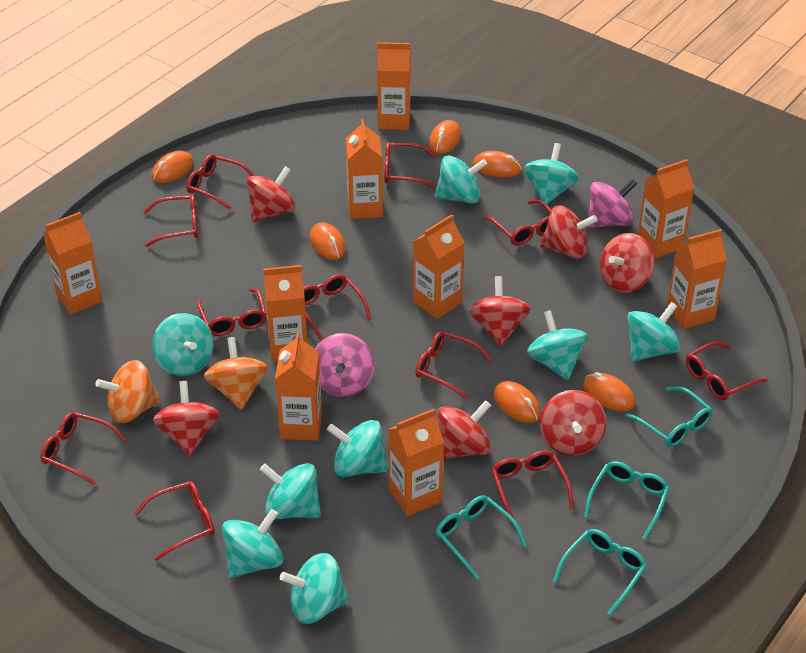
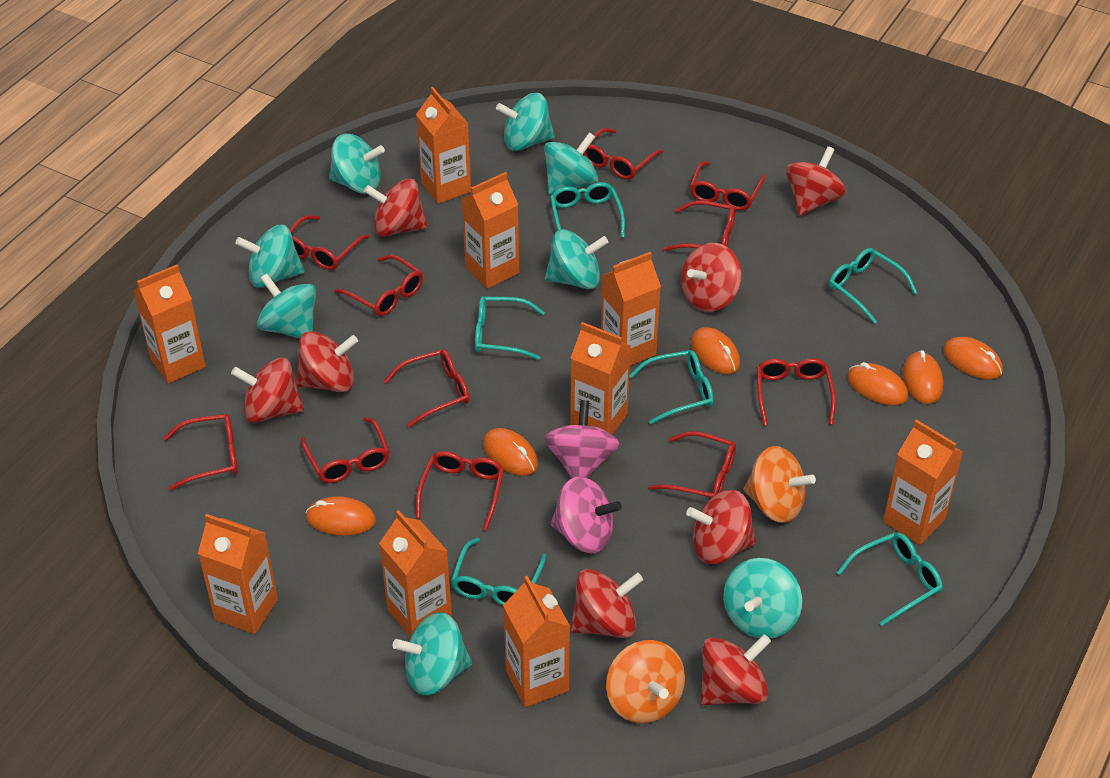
red spinning top: 7 -> 8
turquoise glasses: 4 -> 6
turquoise spinning top: 9 -> 8

